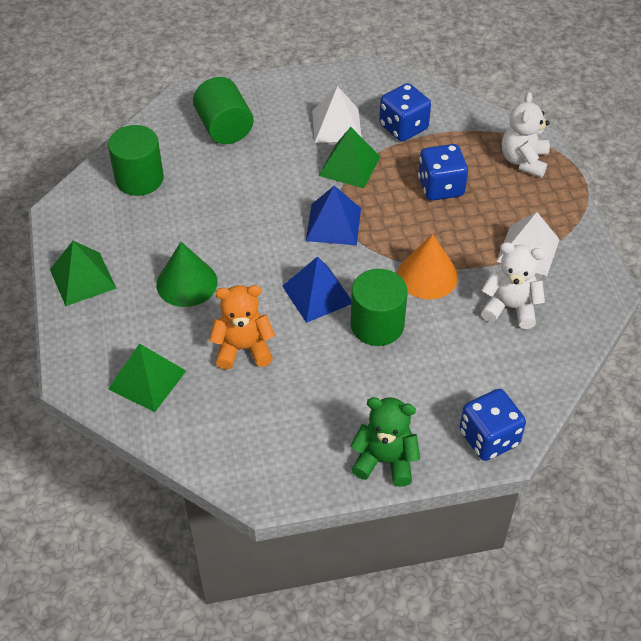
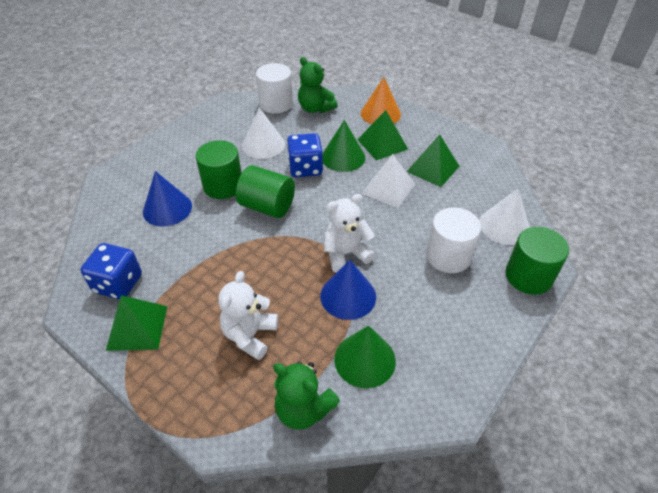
blue cone: 0 -> 2
blue dice: 3 -> 2
blue pyramid: 2 -> 0
green cone: 1 -> 2
green teddy bear: 1 -> 2
orange teddy bear: 1 -> 0
white cone: 0 -> 2
white cylinder: 0 -> 2
white pyramid: 2 -> 1

